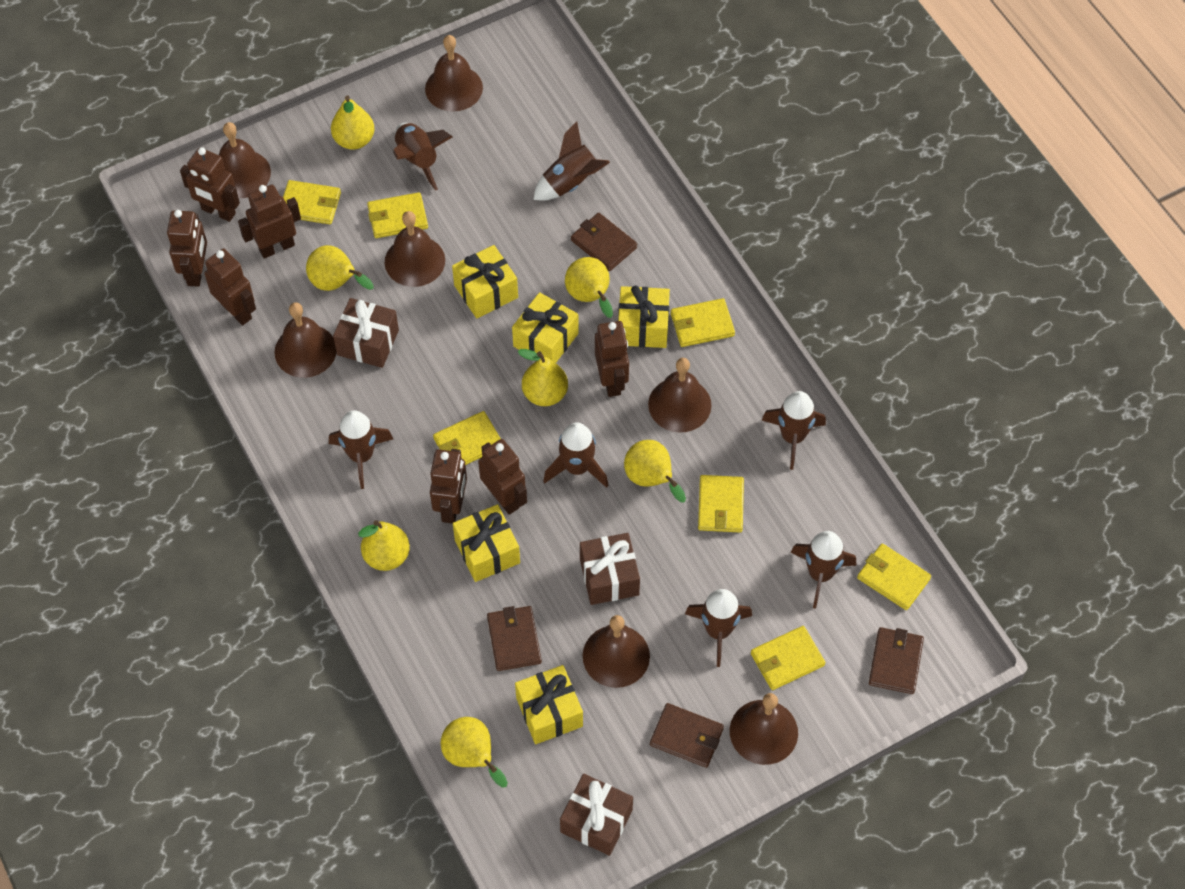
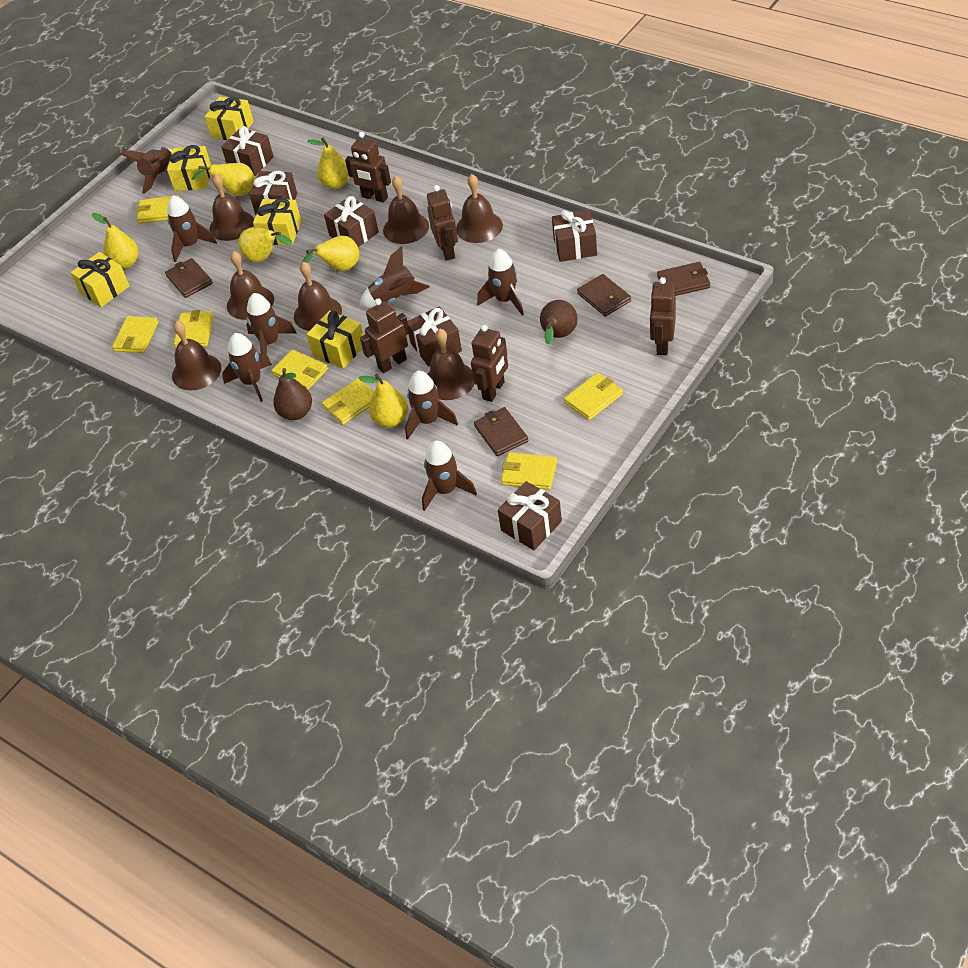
brown gift: 3 -> 6
brown pear: 0 -> 2
brown robot: 7 -> 5
brown rocket: 7 -> 8
yellow pear: 7 -> 6

